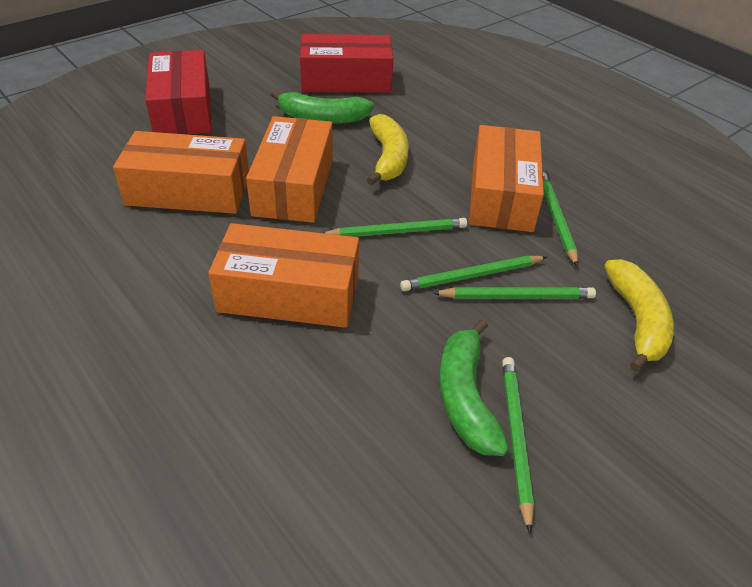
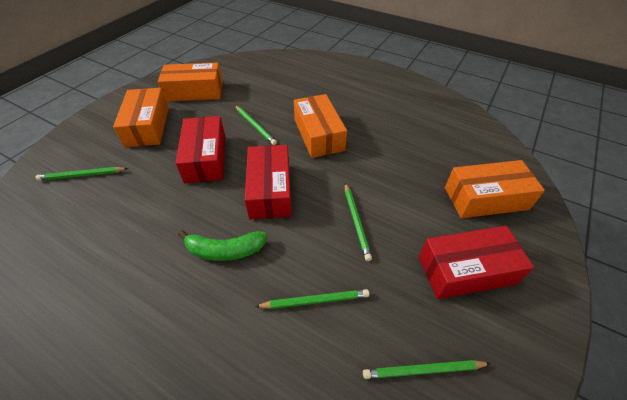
green banana: 2 -> 1
red box: 2 -> 3
yellow banana: 2 -> 0

